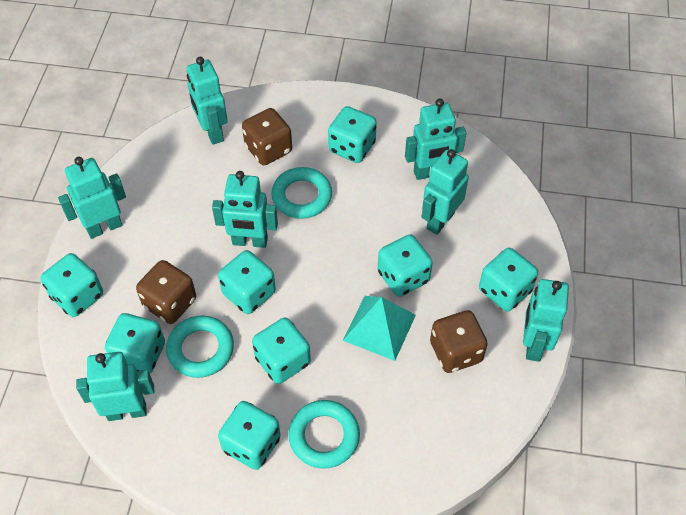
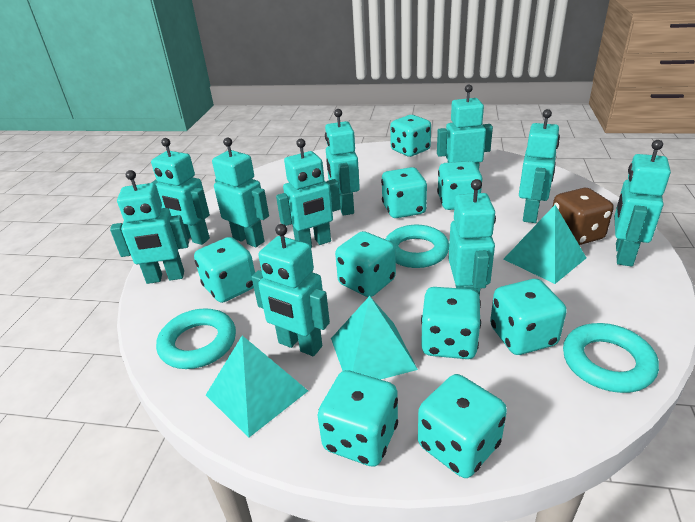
brown dice: 3 -> 1
turquoise dice: 8 -> 9
turquoise pyramid: 1 -> 3
turquoise robot: 7 -> 10

